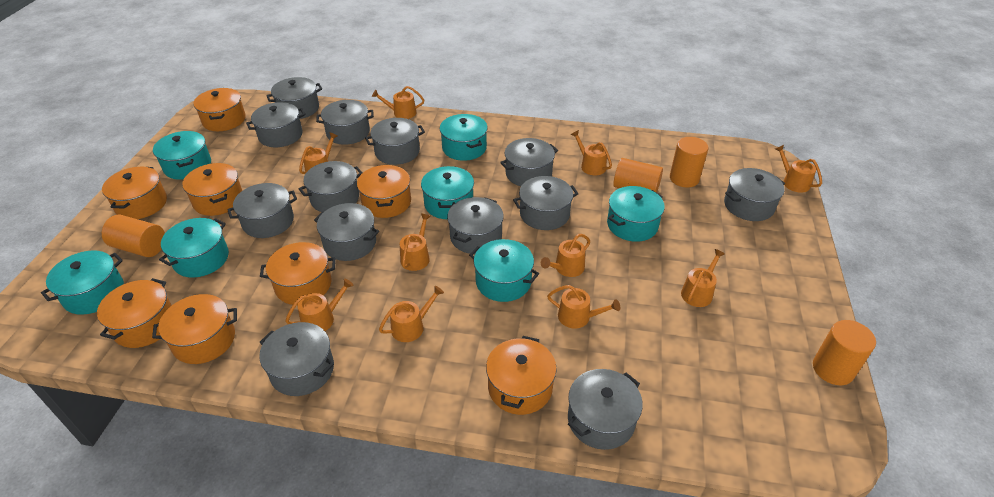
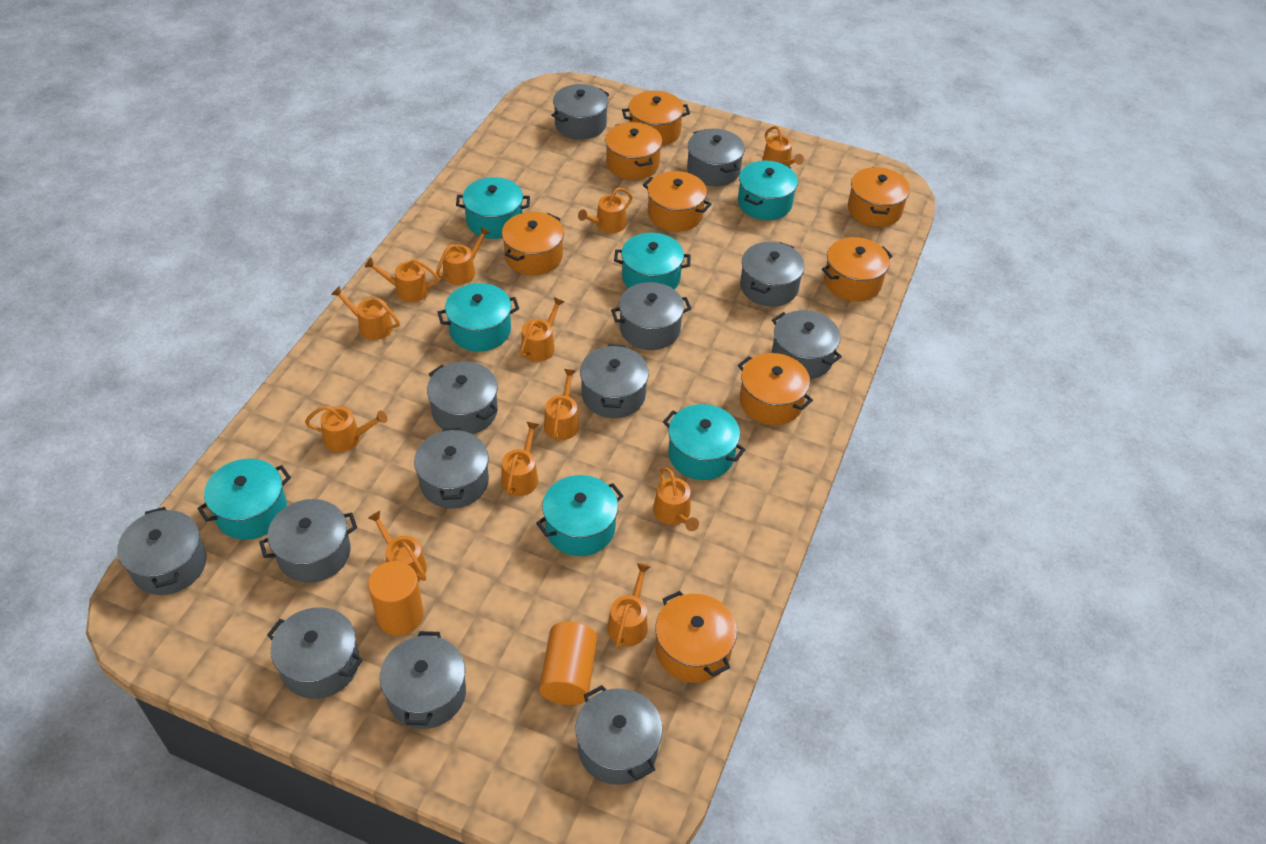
orange cylinder: 4 -> 2
orange watering can: 10 -> 12

